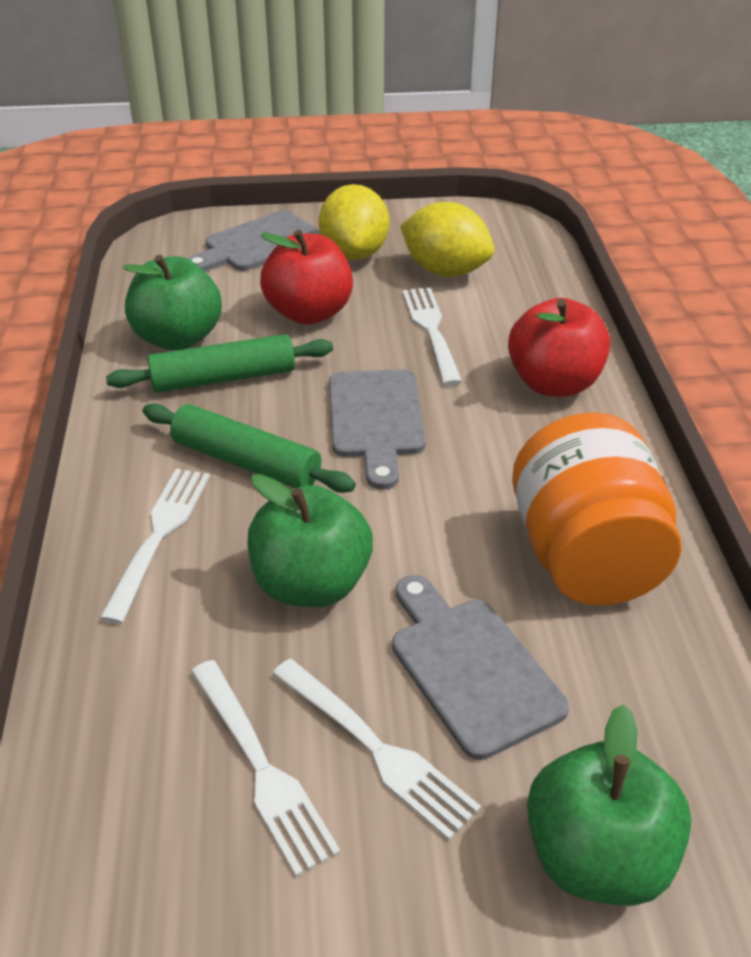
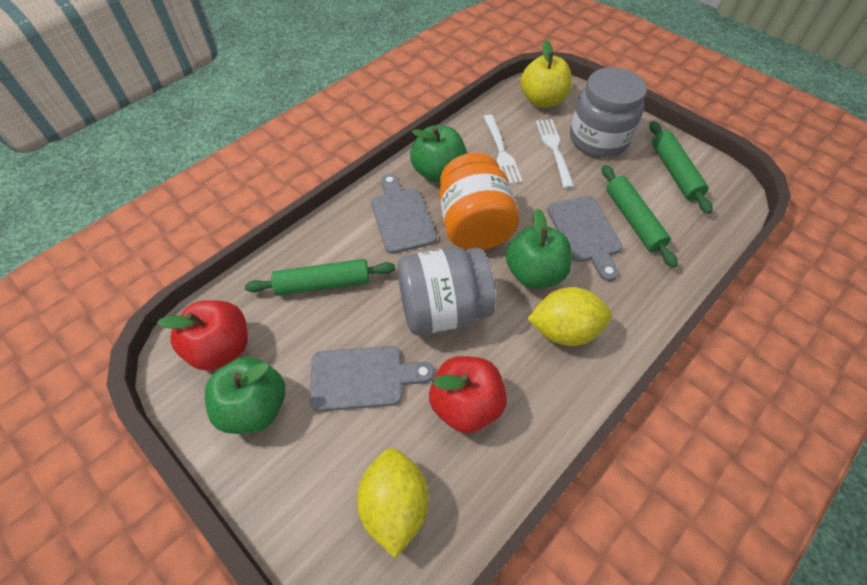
green rolling pin: 2 -> 3
grey jar: 0 -> 2
white fork: 4 -> 2
yellow apple: 0 -> 1

